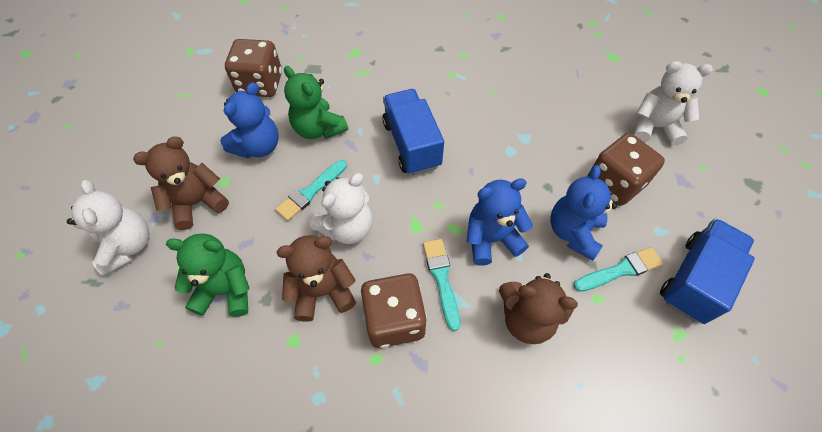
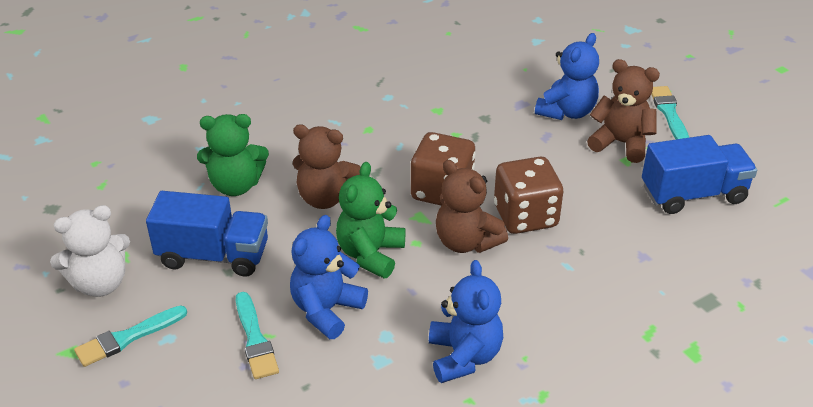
brown dice: 3 -> 2
white teddy bear: 3 -> 1

